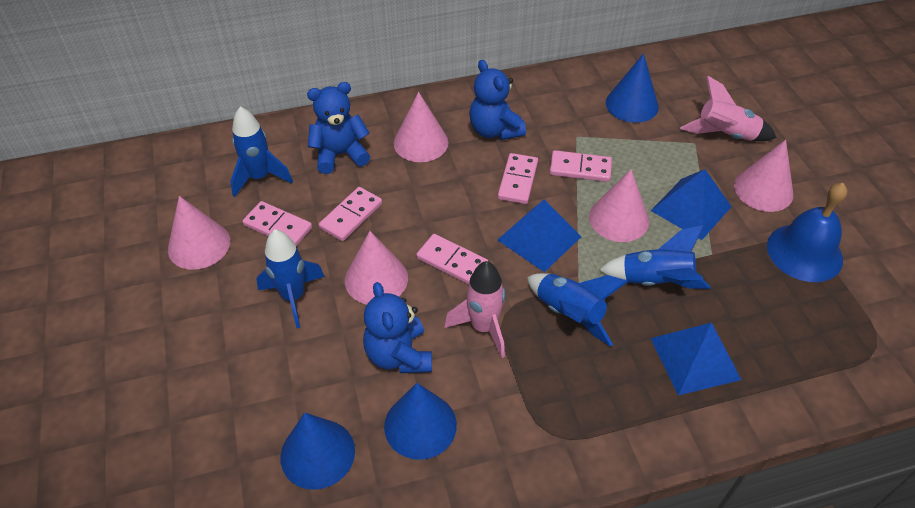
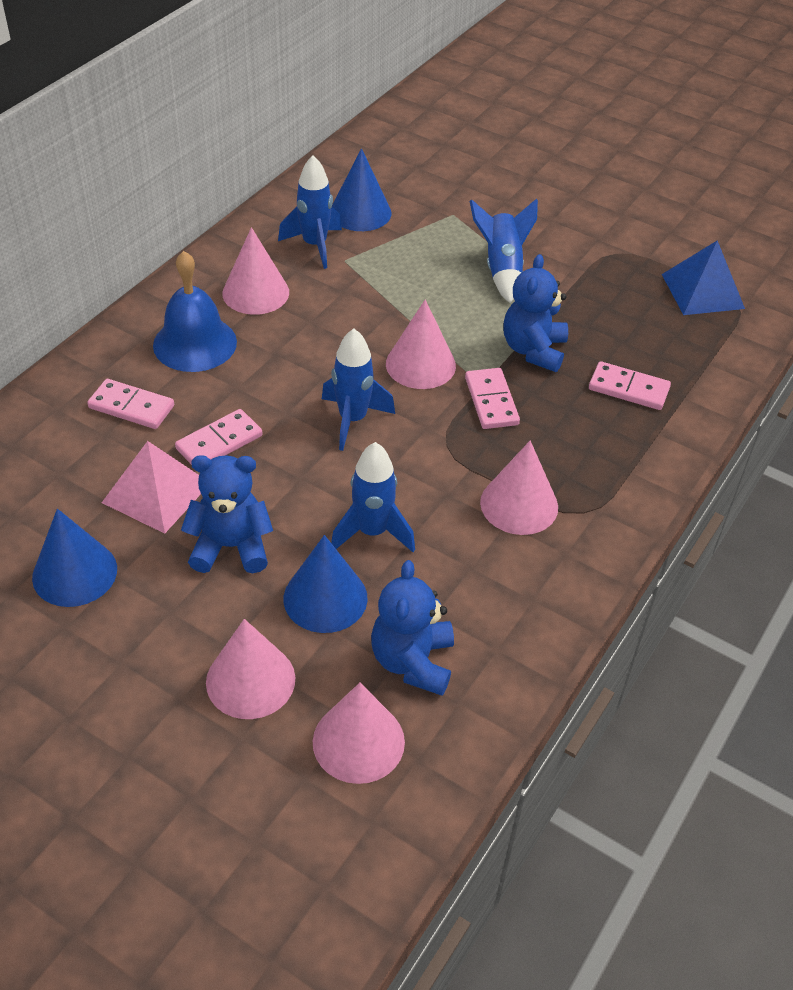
blue pyramid: 3 -> 1
pink domino: 5 -> 4
pink pyramid: 0 -> 1
pink rocket: 2 -> 0

